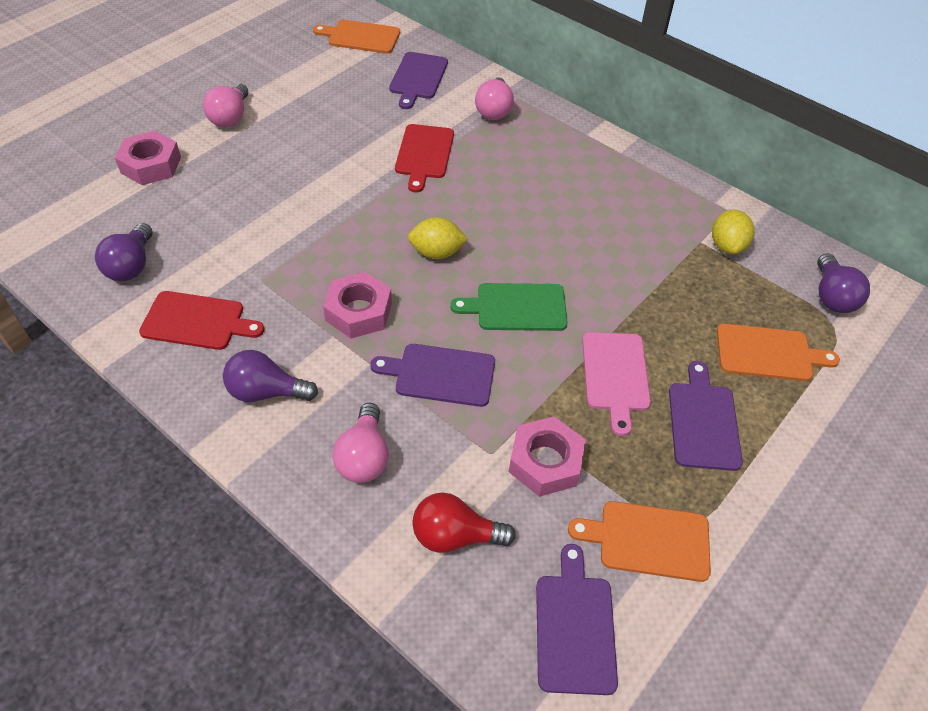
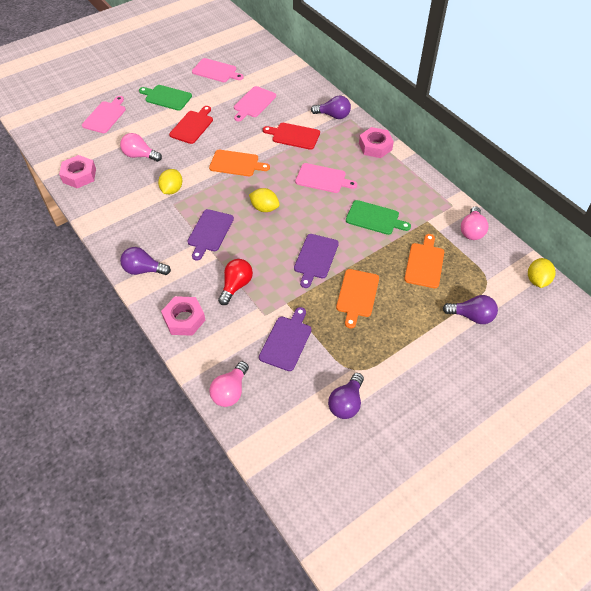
green cutting board: 1 -> 2
pink cutting board: 1 -> 4
purple cutting board: 4 -> 3
purple light bulb: 3 -> 4
yellow lemon: 2 -> 3

